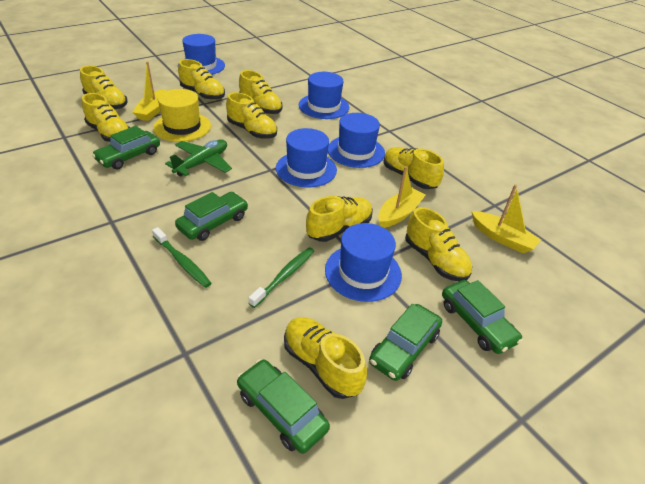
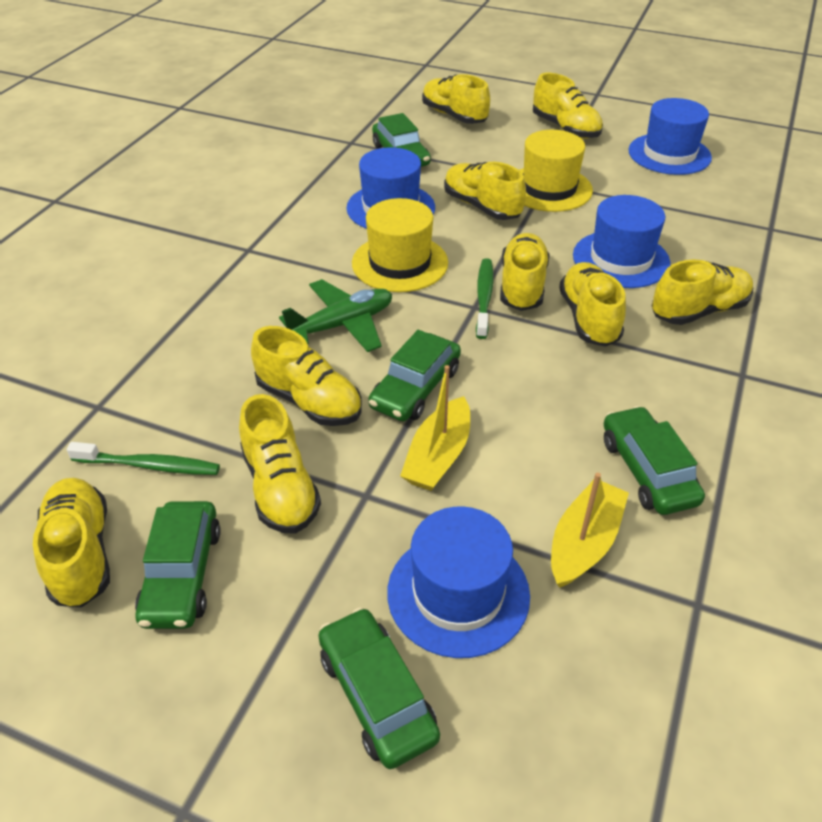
blue hat: 5 -> 4
yellow boat: 3 -> 2
yellow hat: 1 -> 2

